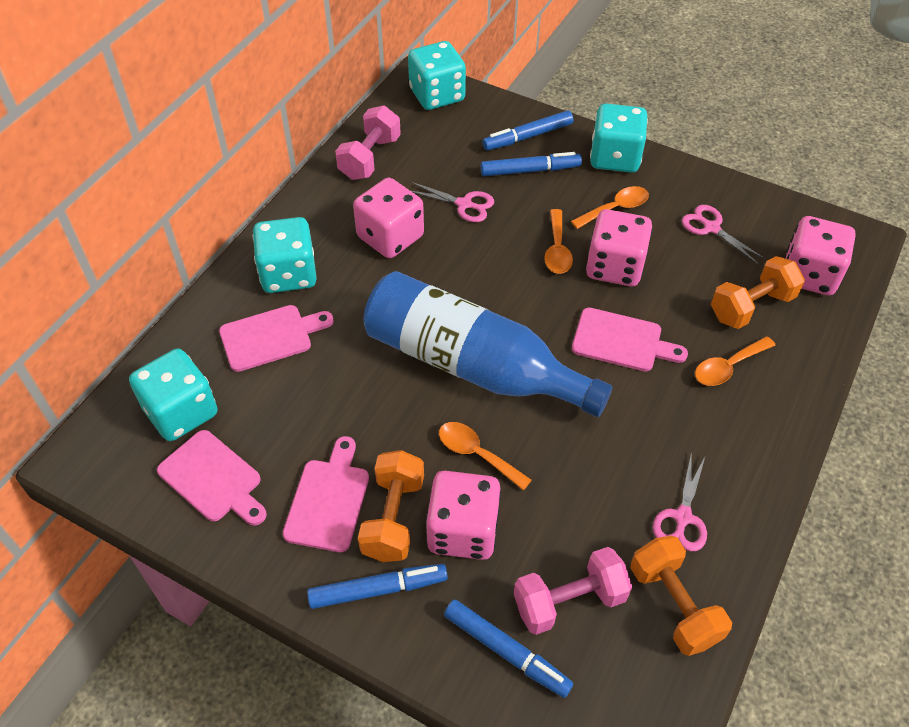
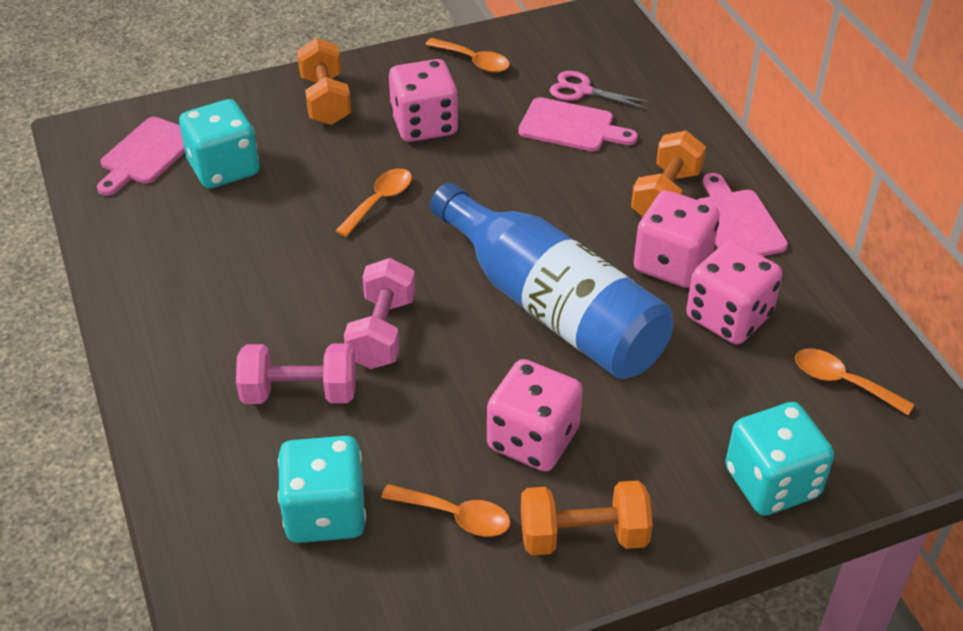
blue marker: 4 -> 0
pink cutting board: 4 -> 3
pink scissors: 3 -> 1
turquoise dice: 4 -> 3

